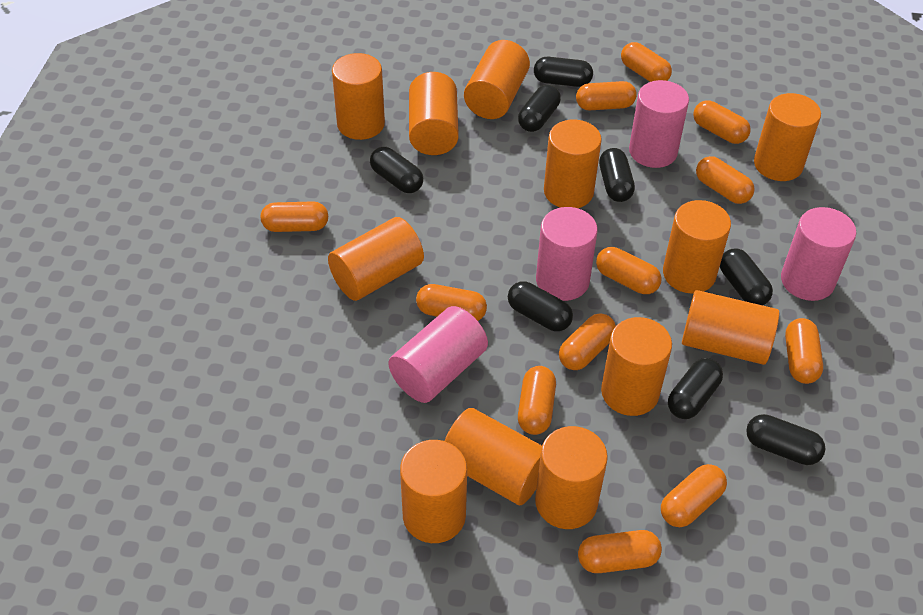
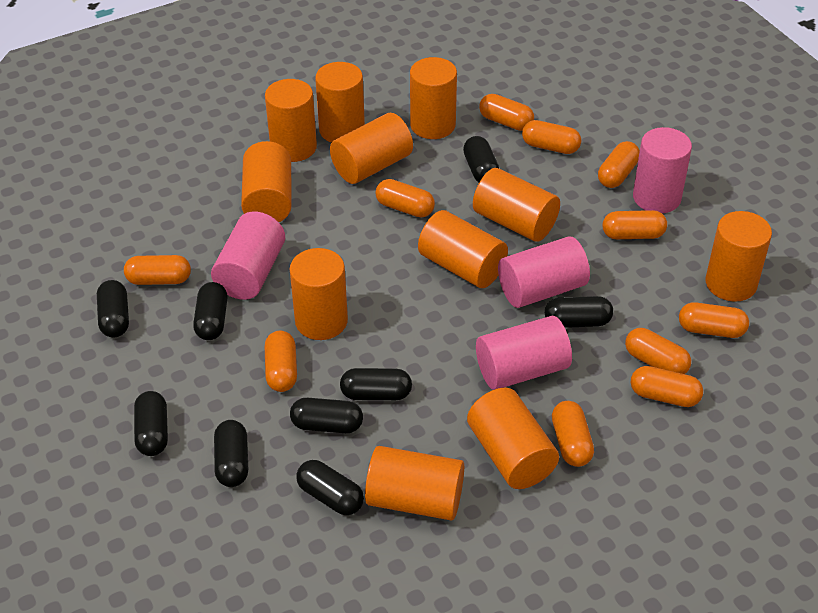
black capsule: 8 -> 9
orange capsule: 12 -> 11
orange cylinder: 12 -> 11

